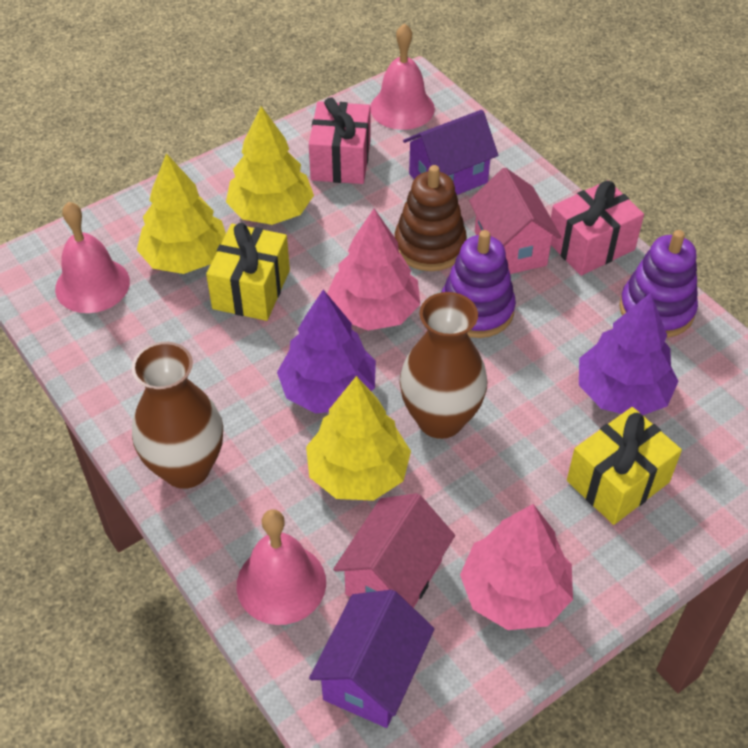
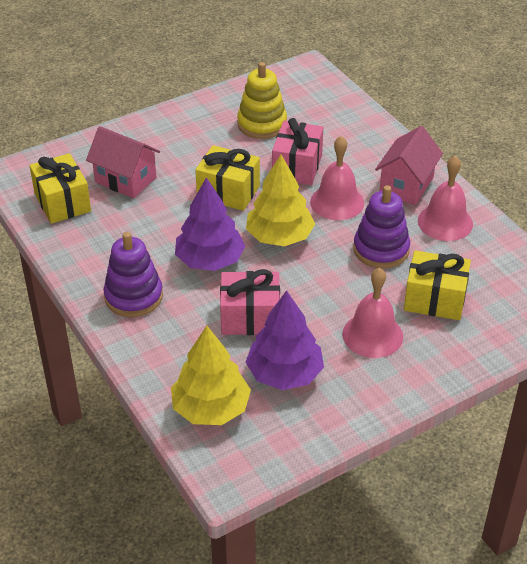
brown stacking toy: 1 -> 0
brown vase: 2 -> 0
pink tree: 2 -> 0
purple house: 2 -> 0
yellow gift: 2 -> 3
yellow stacking toy: 0 -> 1
yellow tree: 3 -> 2

